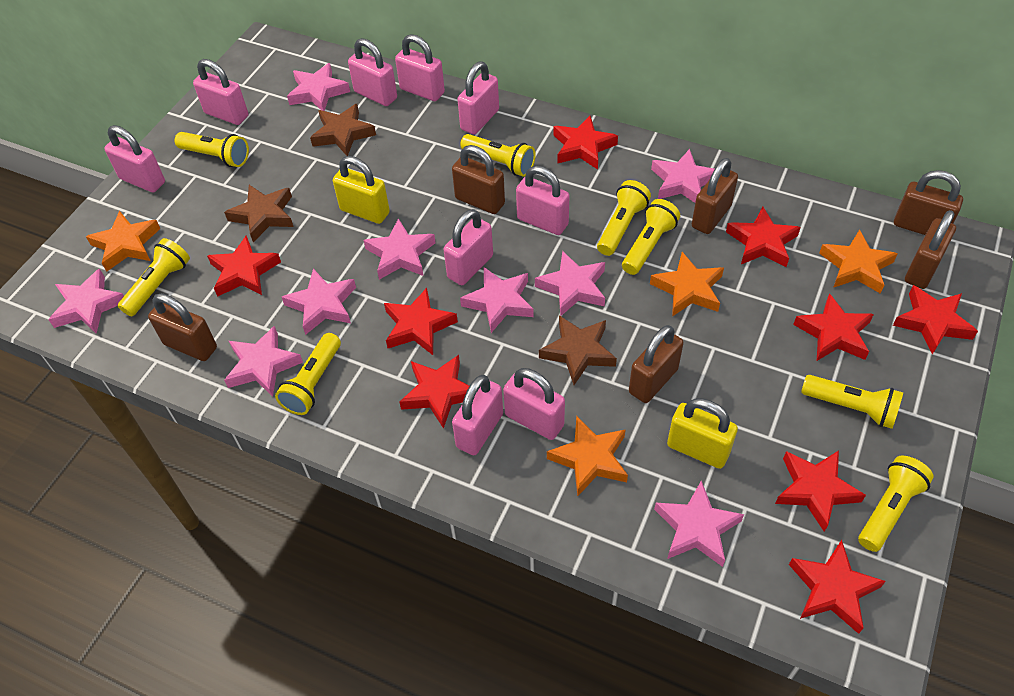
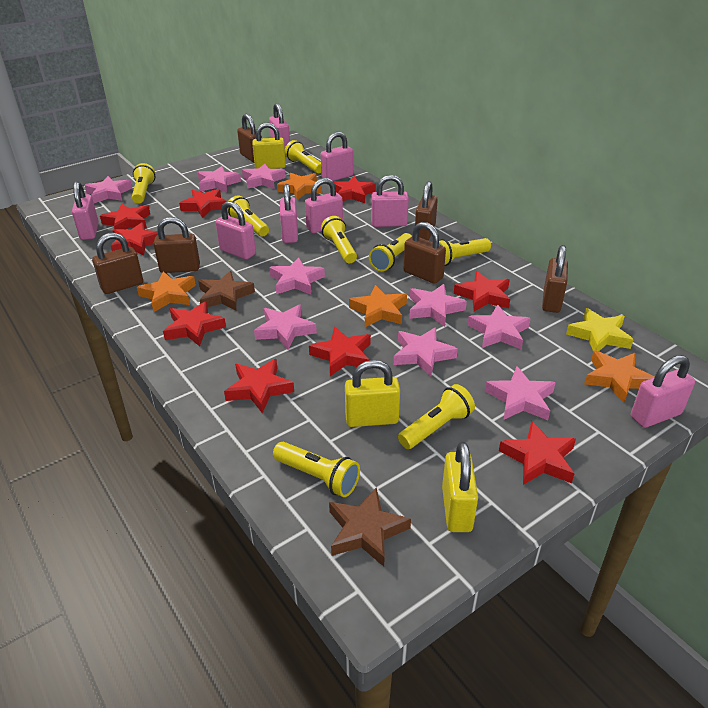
brown star: 3 -> 2
pink padlock: 9 -> 8
yellow padlock: 2 -> 3
yellow star: 0 -> 1

